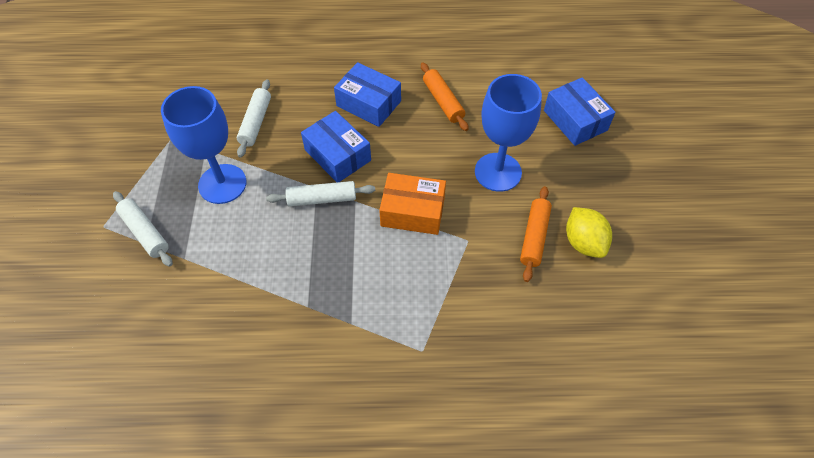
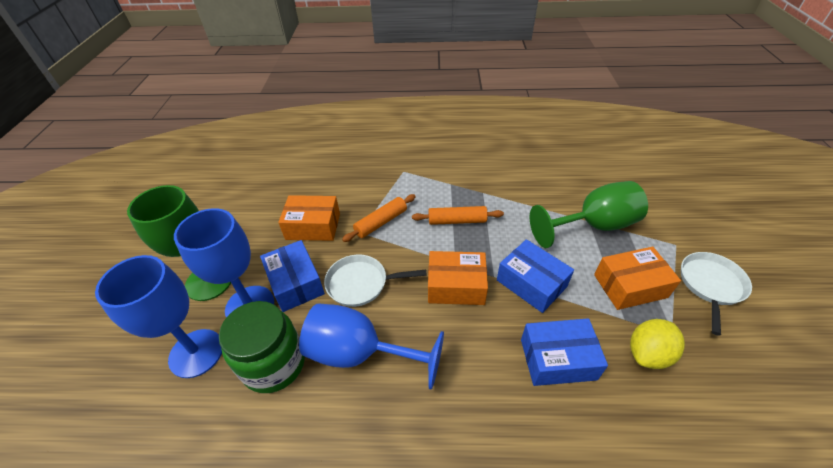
blue goblet: 2 -> 3
green goblet: 0 -> 2
green jar: 0 -> 1
orange box: 1 -> 3
white pan: 0 -> 2
white rolling pin: 3 -> 0

